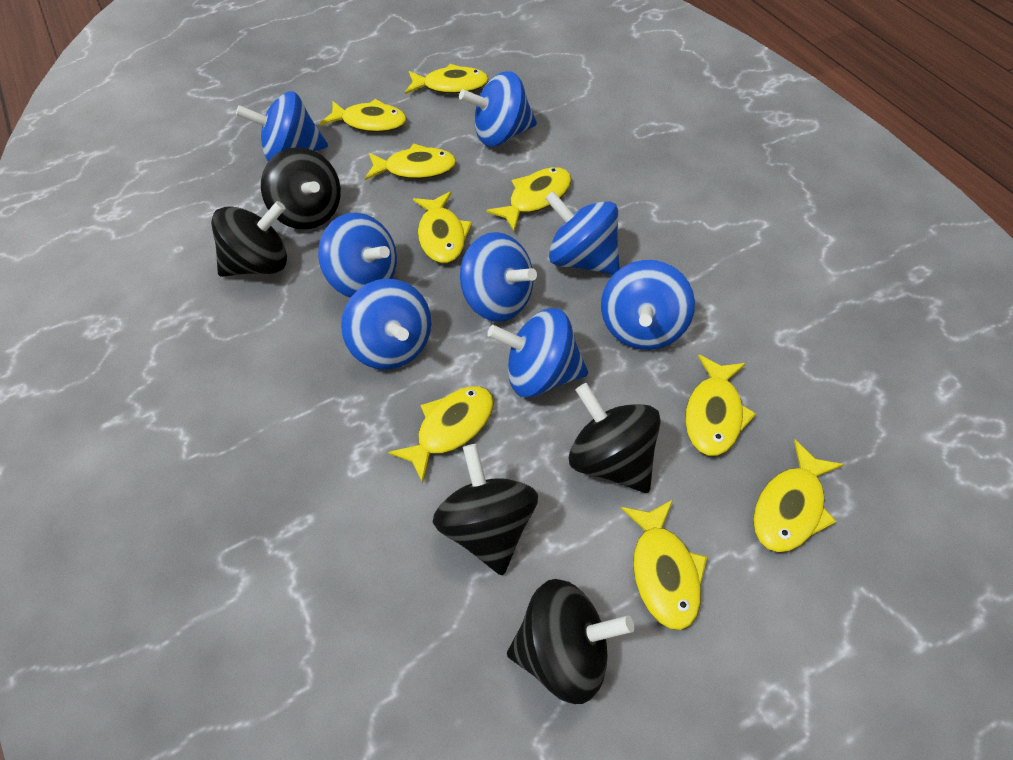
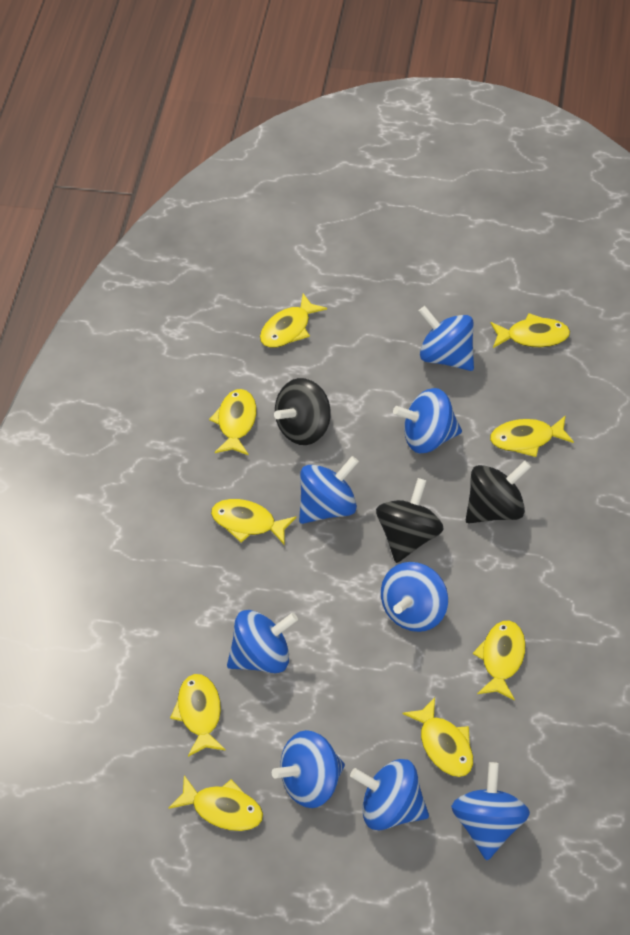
black spinning top: 5 -> 3

